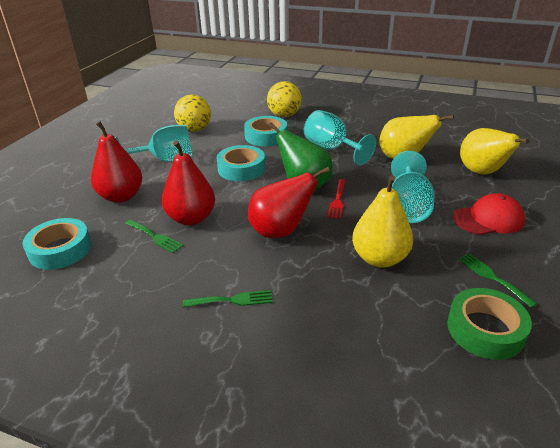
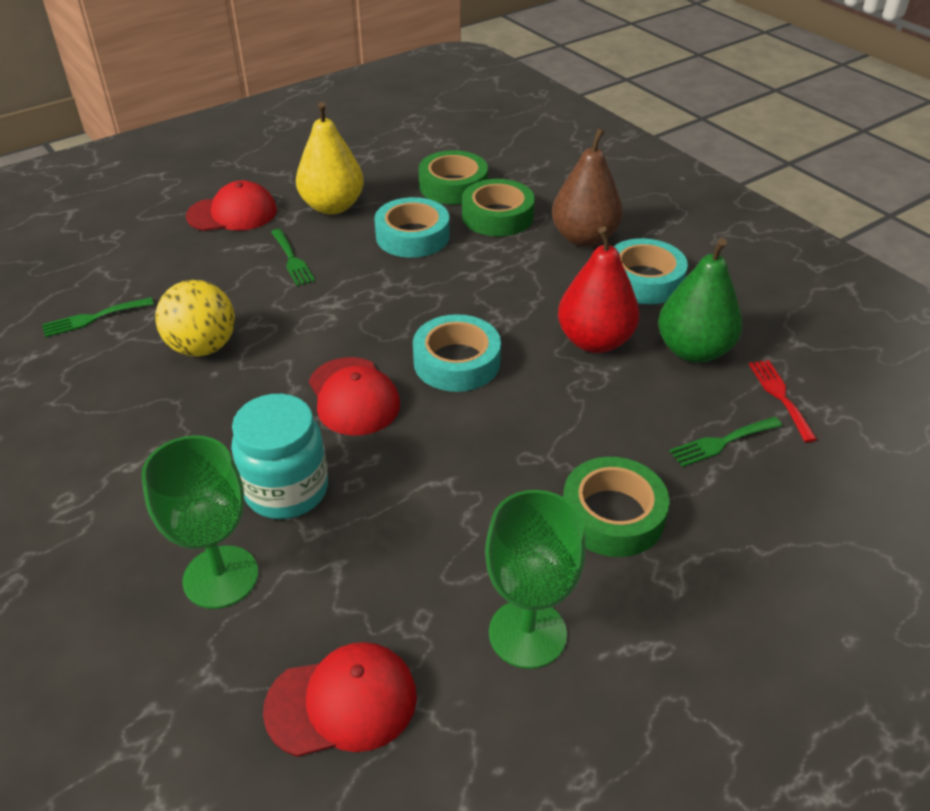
brown pear: 0 -> 1
green goblet: 0 -> 2
green tape: 1 -> 3
red cap: 1 -> 3
red pear: 3 -> 1
turquoise goblet: 3 -> 0
turquoise jar: 0 -> 1
yellow ball: 2 -> 1
yellow pear: 3 -> 1

